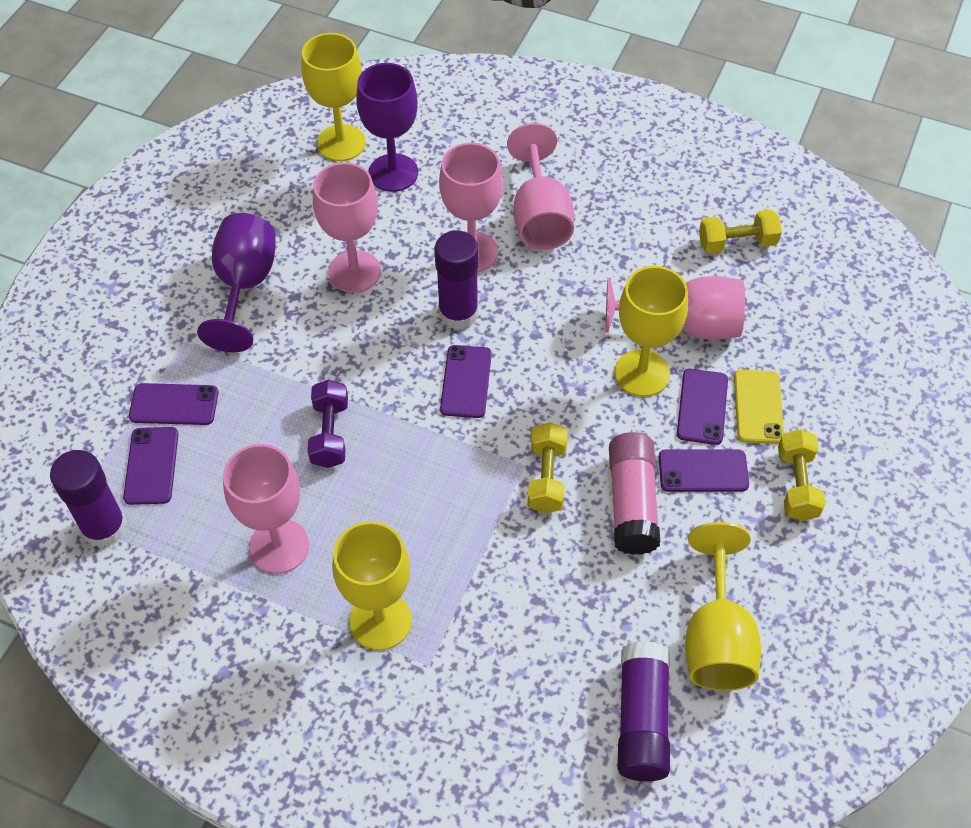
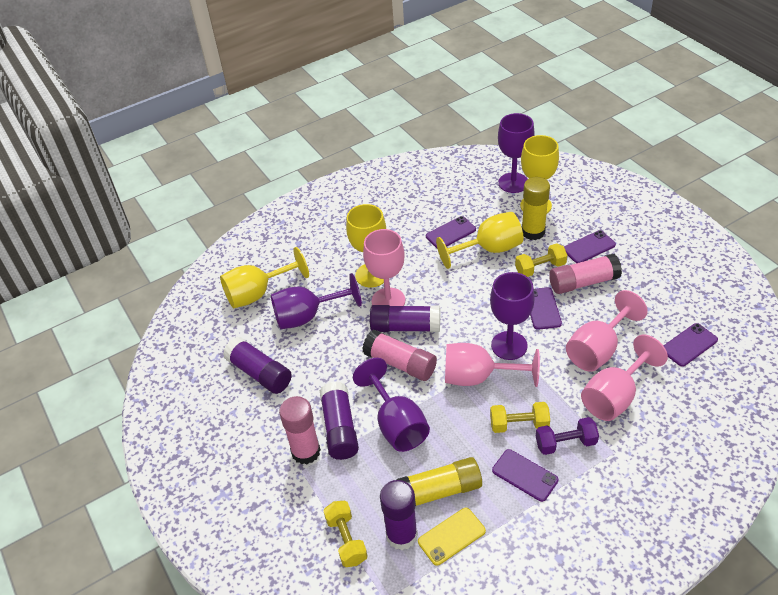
pink glue stick: 1 -> 3
pink goblet: 5 -> 4
purple glue stick: 3 -> 4
purple goblet: 2 -> 4
yellow glue stick: 0 -> 2

